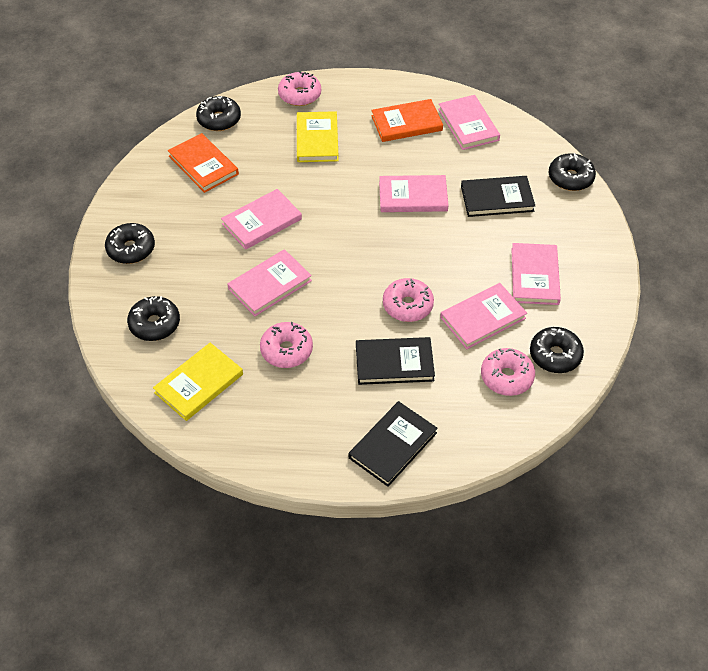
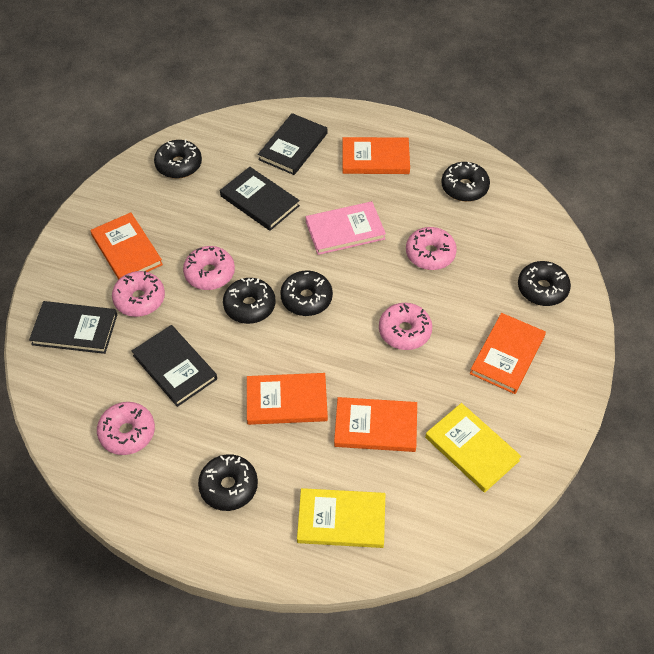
black book: 3 -> 4
black donut: 5 -> 6
orange book: 2 -> 5
pink book: 6 -> 1
pink donut: 4 -> 5

